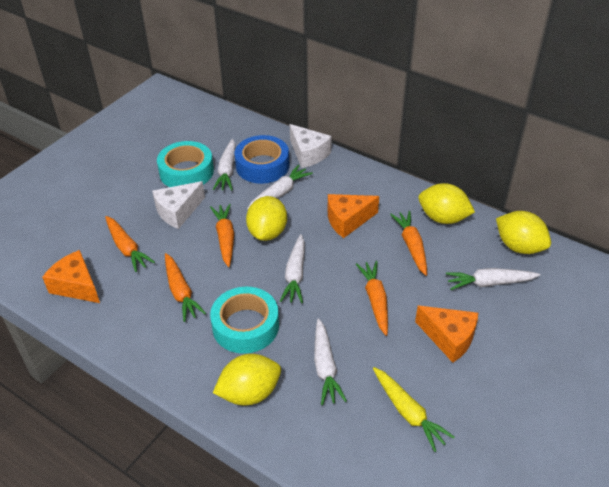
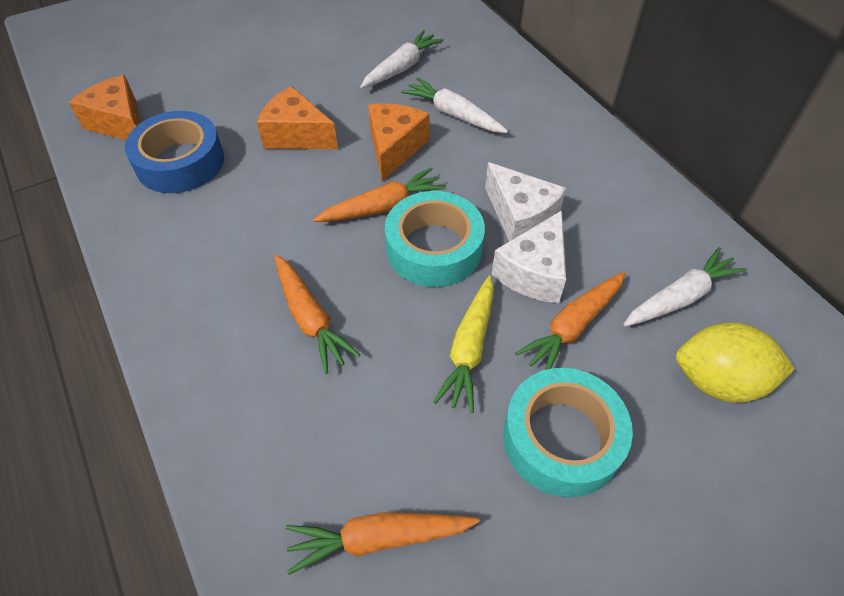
orange carrot: 5 -> 4
white carrot: 5 -> 3
yellow lemon: 4 -> 1

